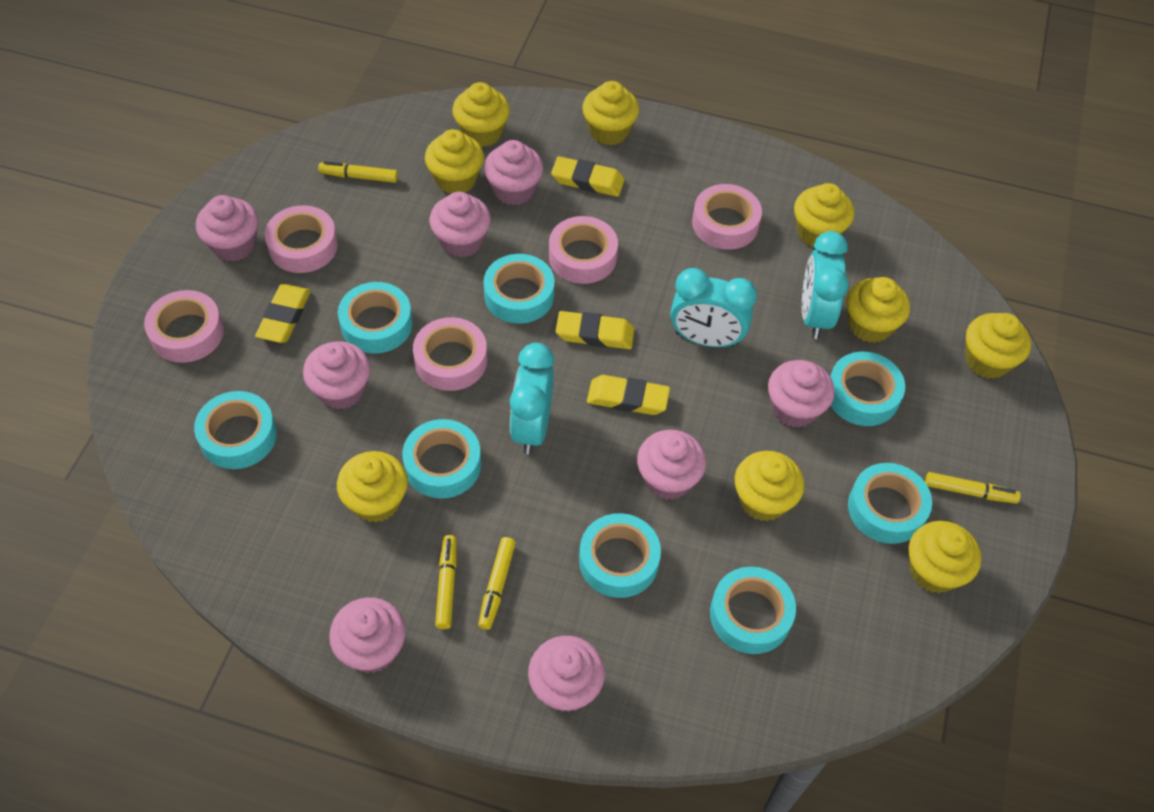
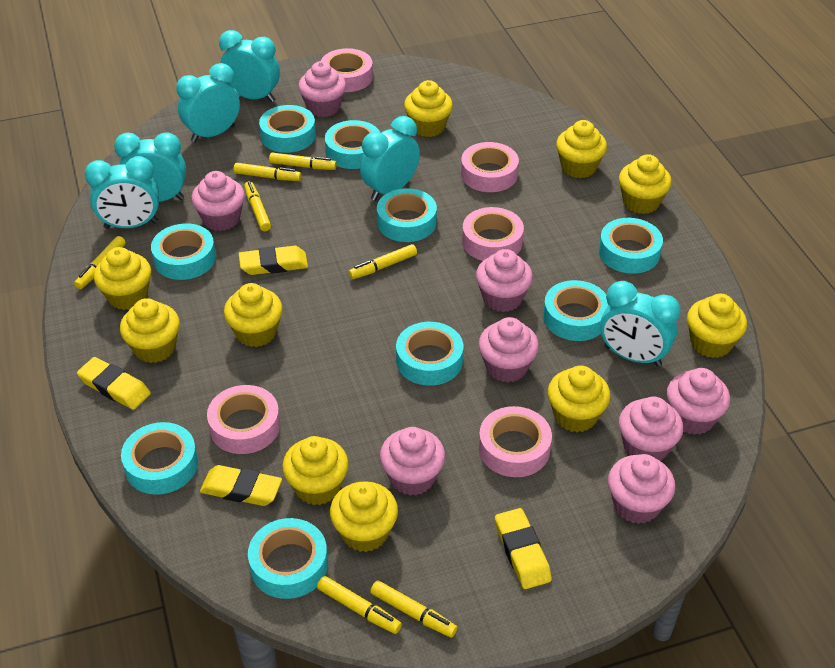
turquoise clock: 3 -> 6
turquoise tape: 8 -> 9
yellow cupcake: 9 -> 10
yellow marker: 4 -> 7

